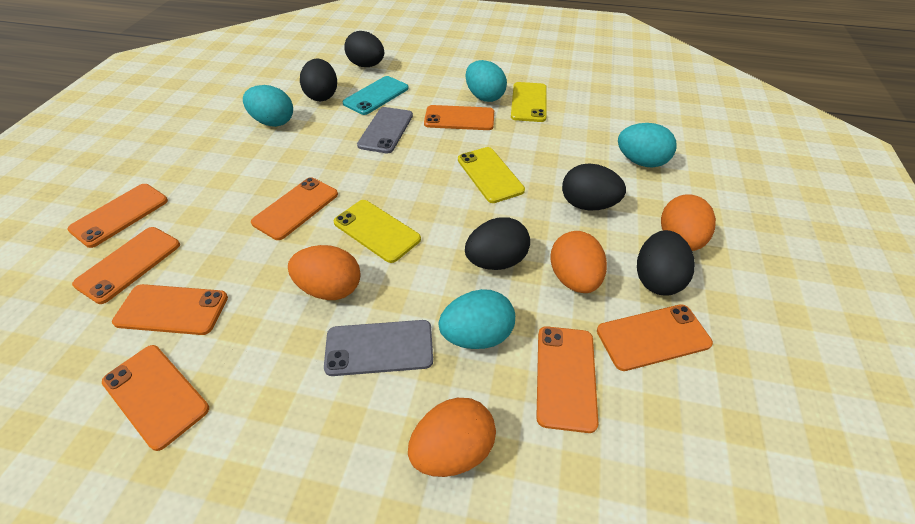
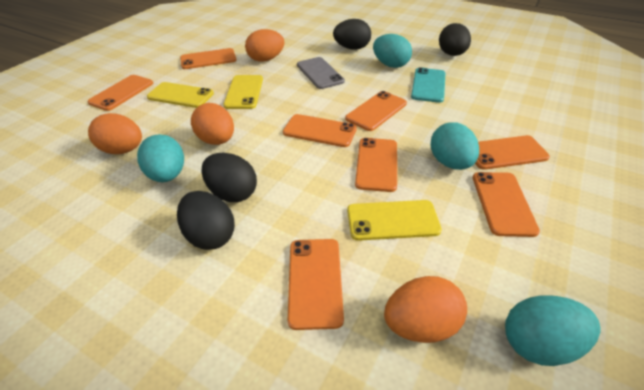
black egg: 5 -> 4
grey phone: 2 -> 1

